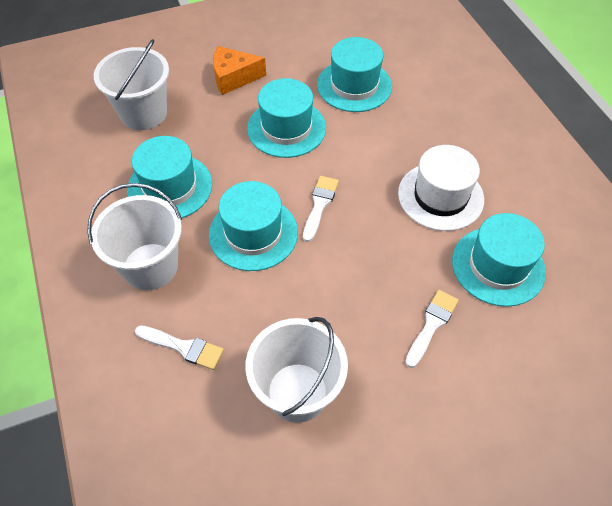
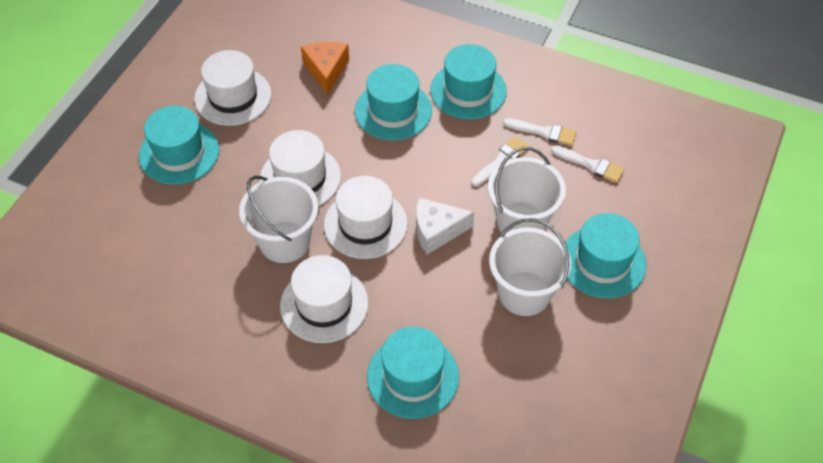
white cheese: 0 -> 1
white hat: 1 -> 4

